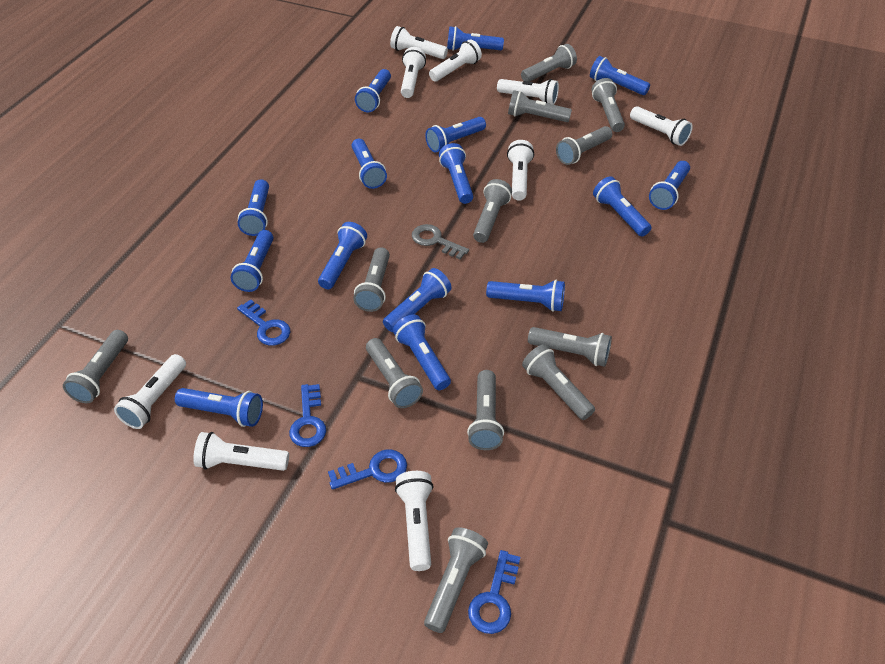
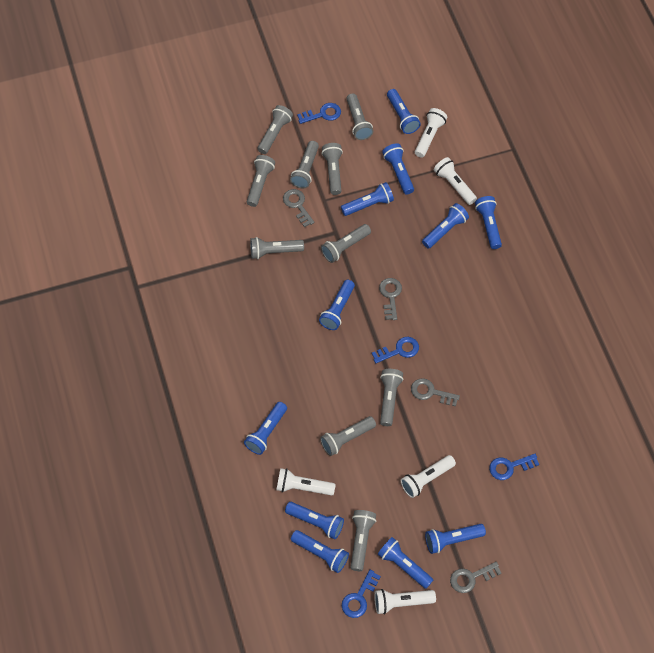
blue flashlight: 15 -> 11
grey flashlight: 12 -> 10
grey key: 1 -> 4
white flashlight: 9 -> 5

